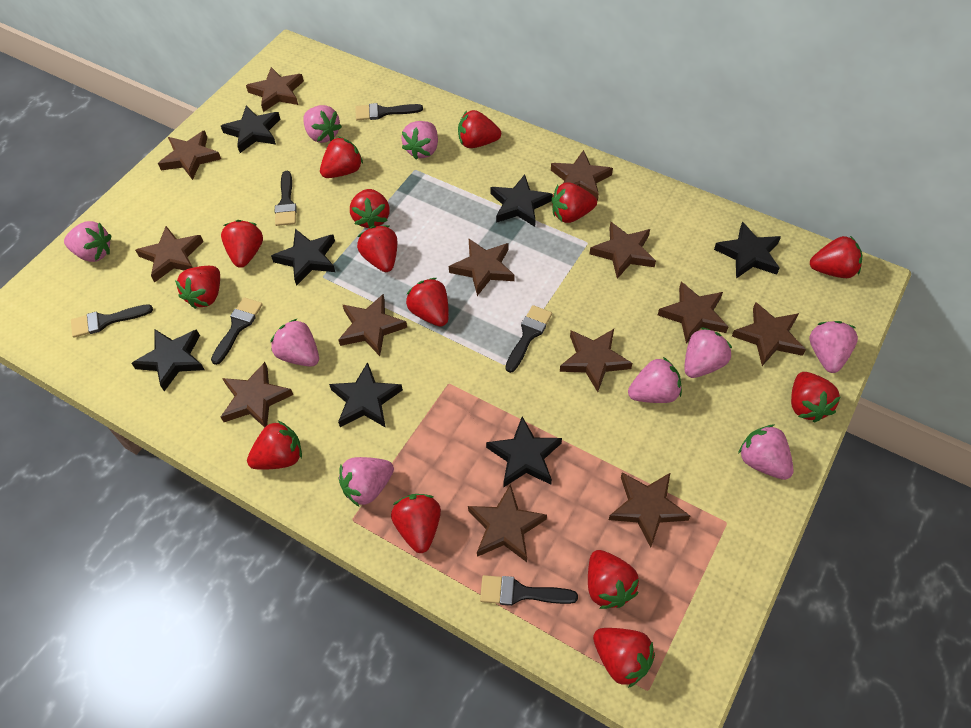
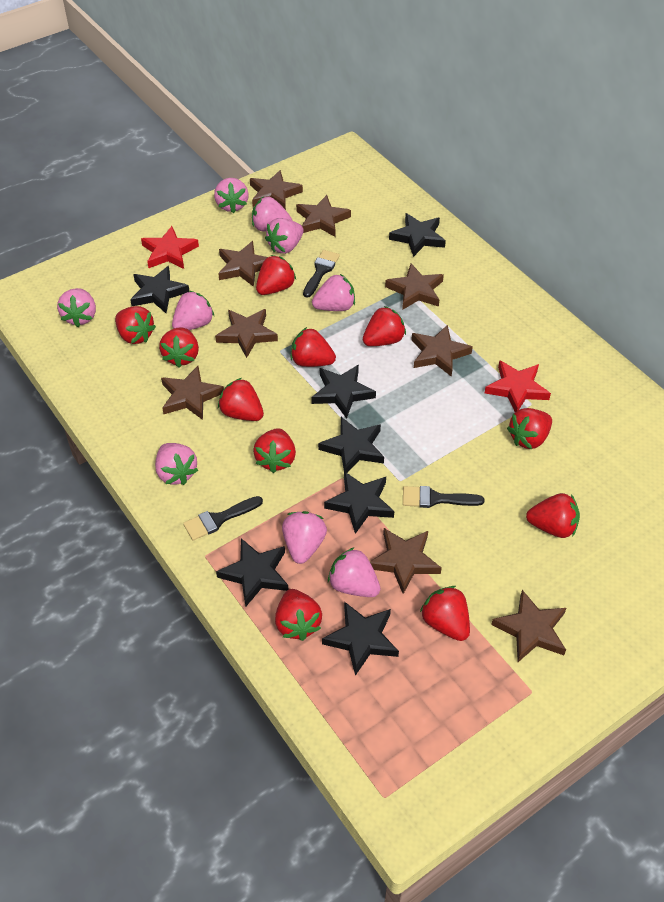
black brush: 6 -> 3
brown star: 13 -> 9
red star: 0 -> 2
red strawberry: 14 -> 11

